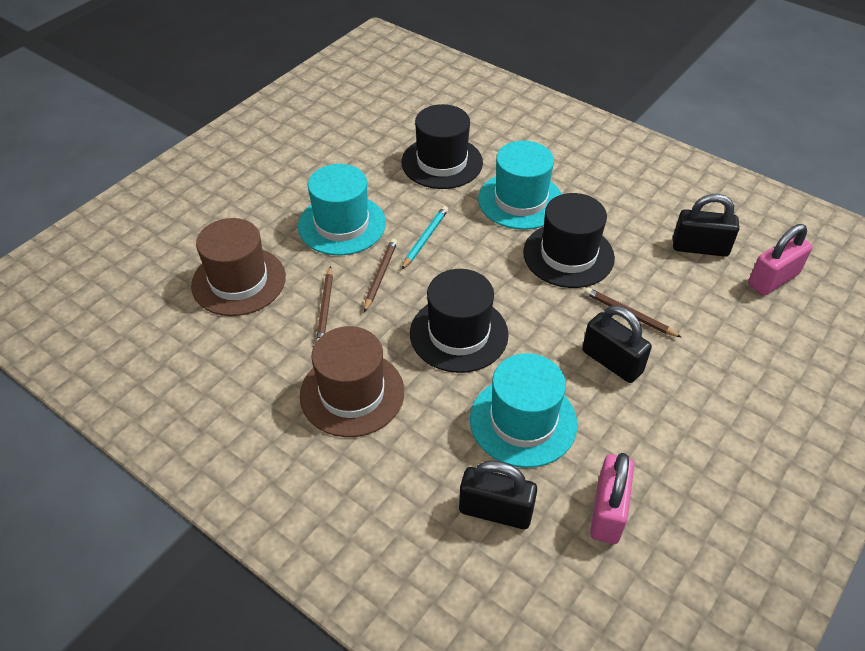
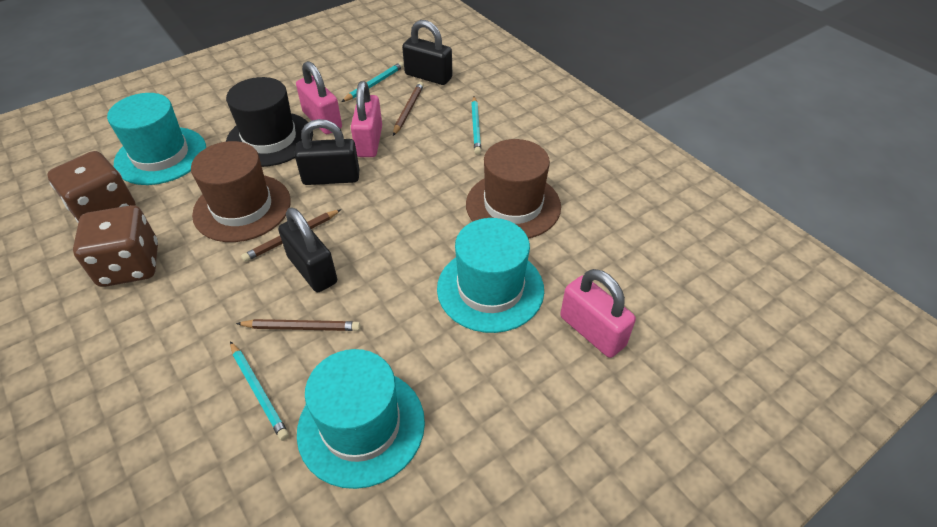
black hat: 3 -> 1
brown dice: 0 -> 2
pink padlock: 2 -> 3
turquoise pencil: 1 -> 3

